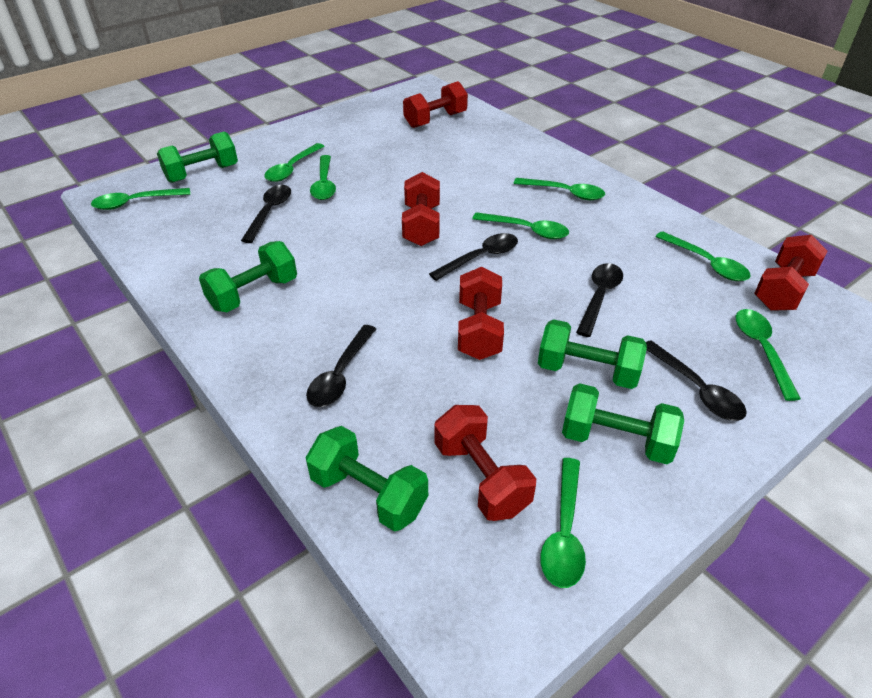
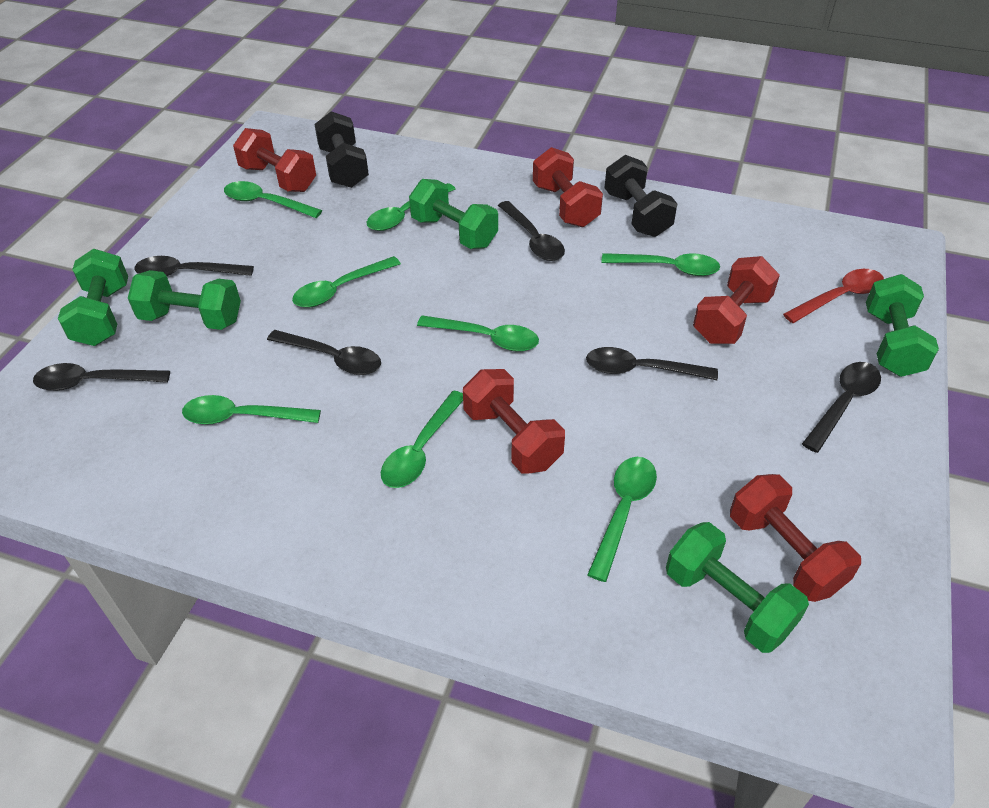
black dumbbell: 0 -> 2
black spoon: 5 -> 6
red spoon: 0 -> 1

